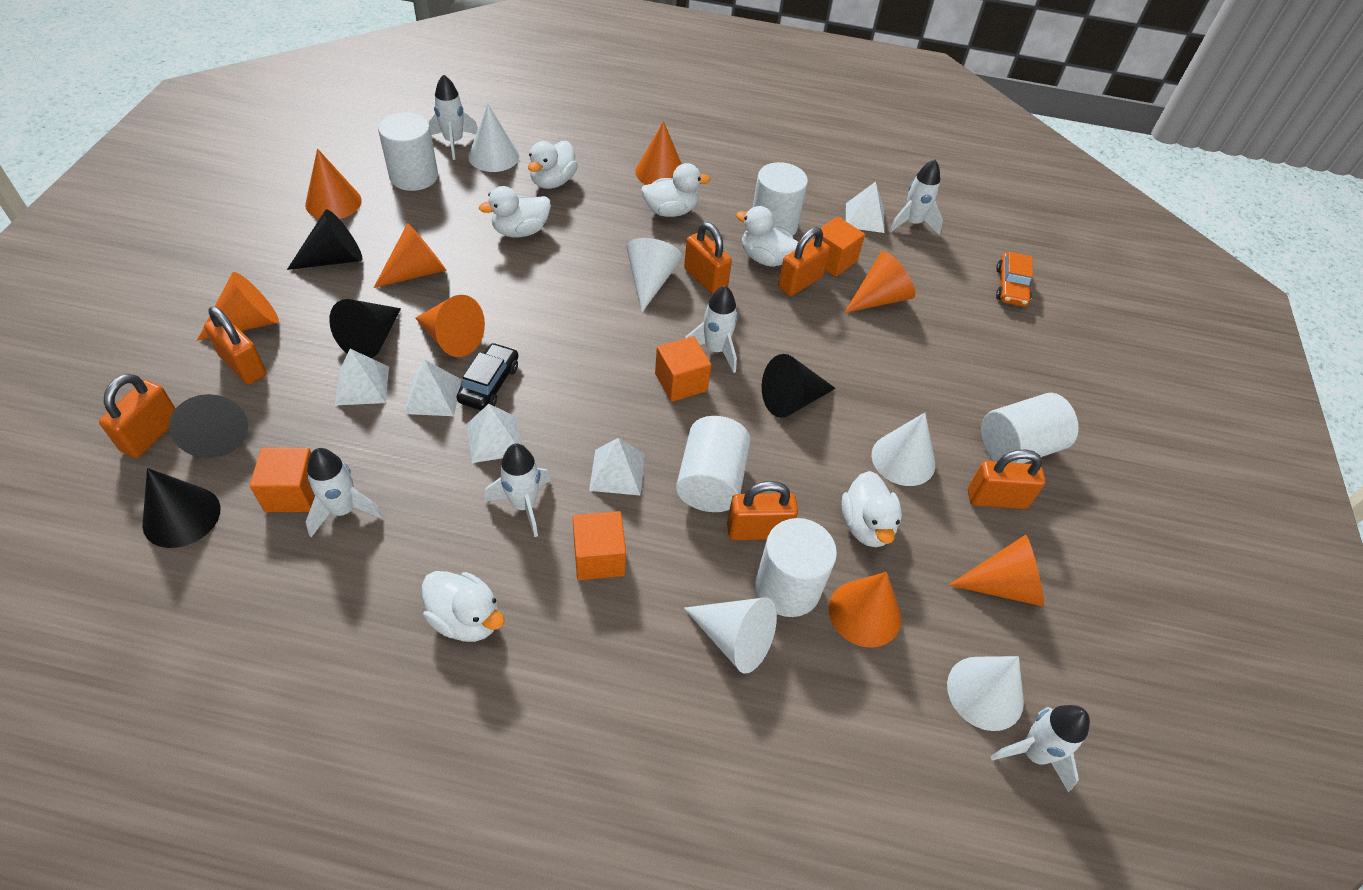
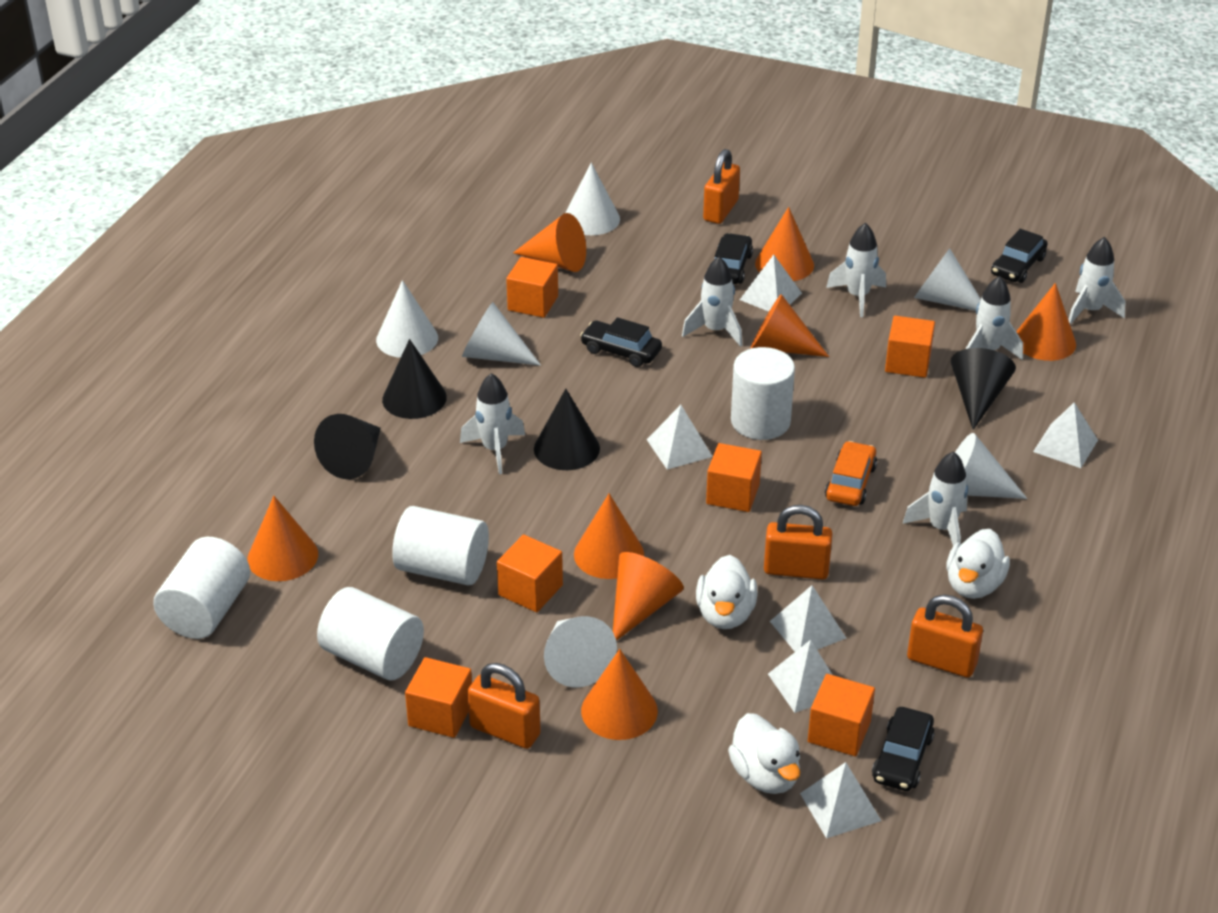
black car: 1 -> 4
black cone: 5 -> 4
orange cube: 4 -> 6
orange padlock: 6 -> 4
white cone: 5 -> 6
white cylinder: 5 -> 4
white duck: 6 -> 3
white pyramid: 5 -> 6

